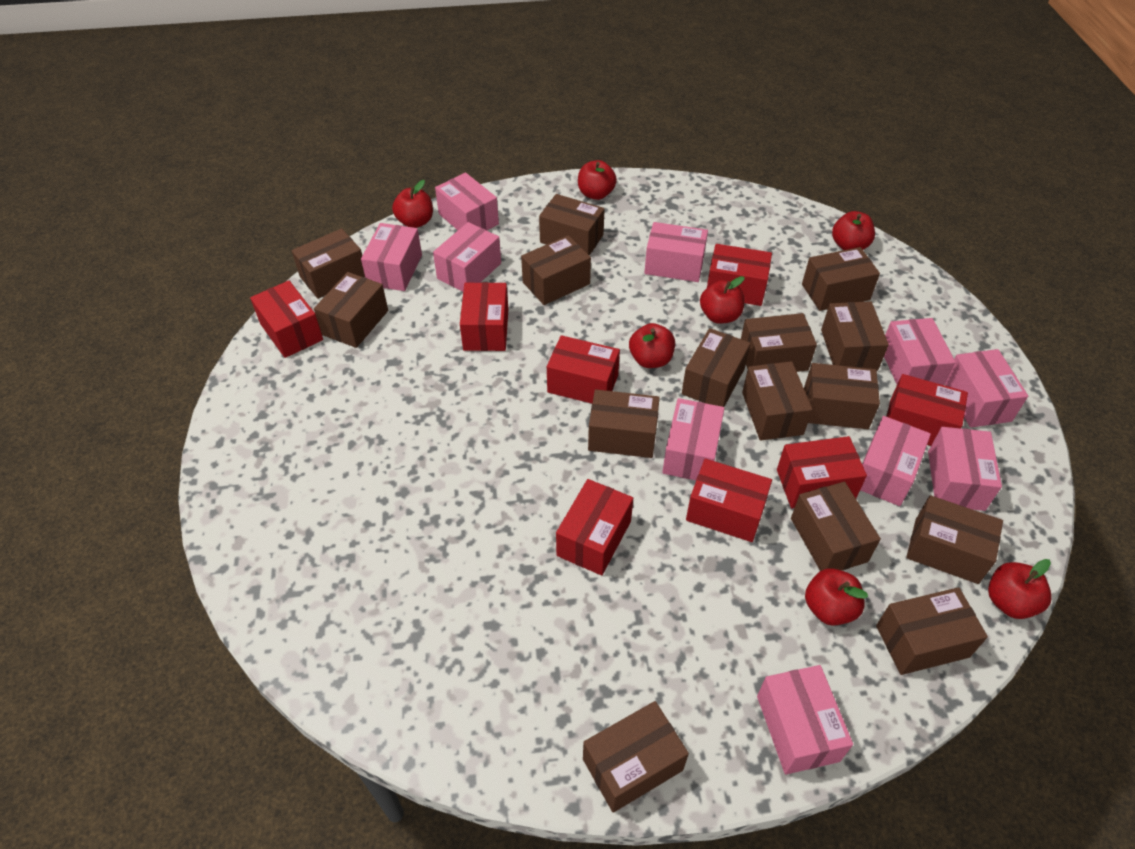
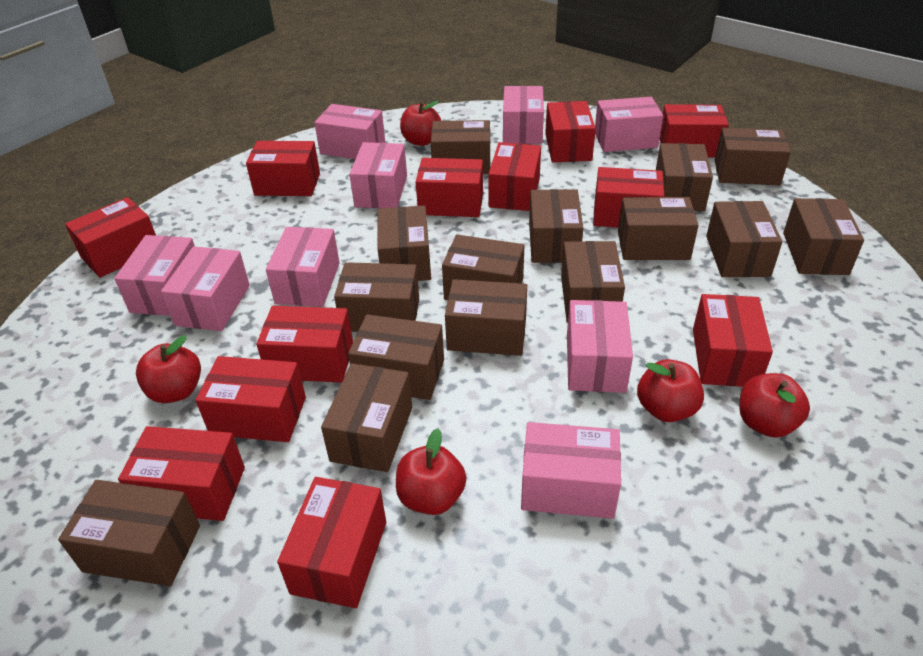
pink box: 10 -> 9
red apple: 7 -> 5
red box: 8 -> 12

